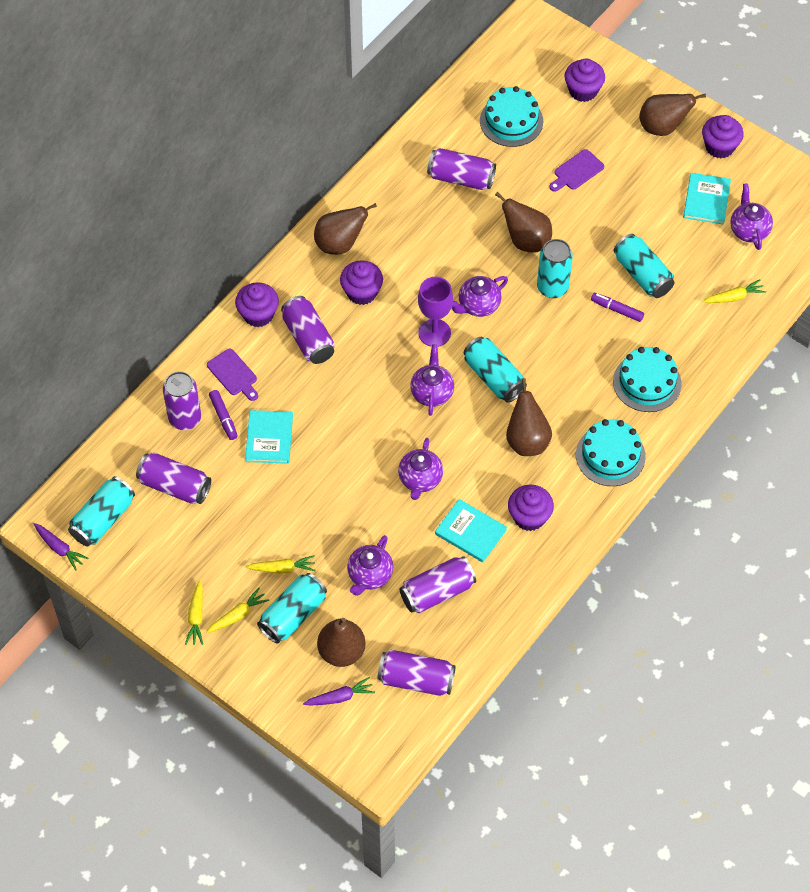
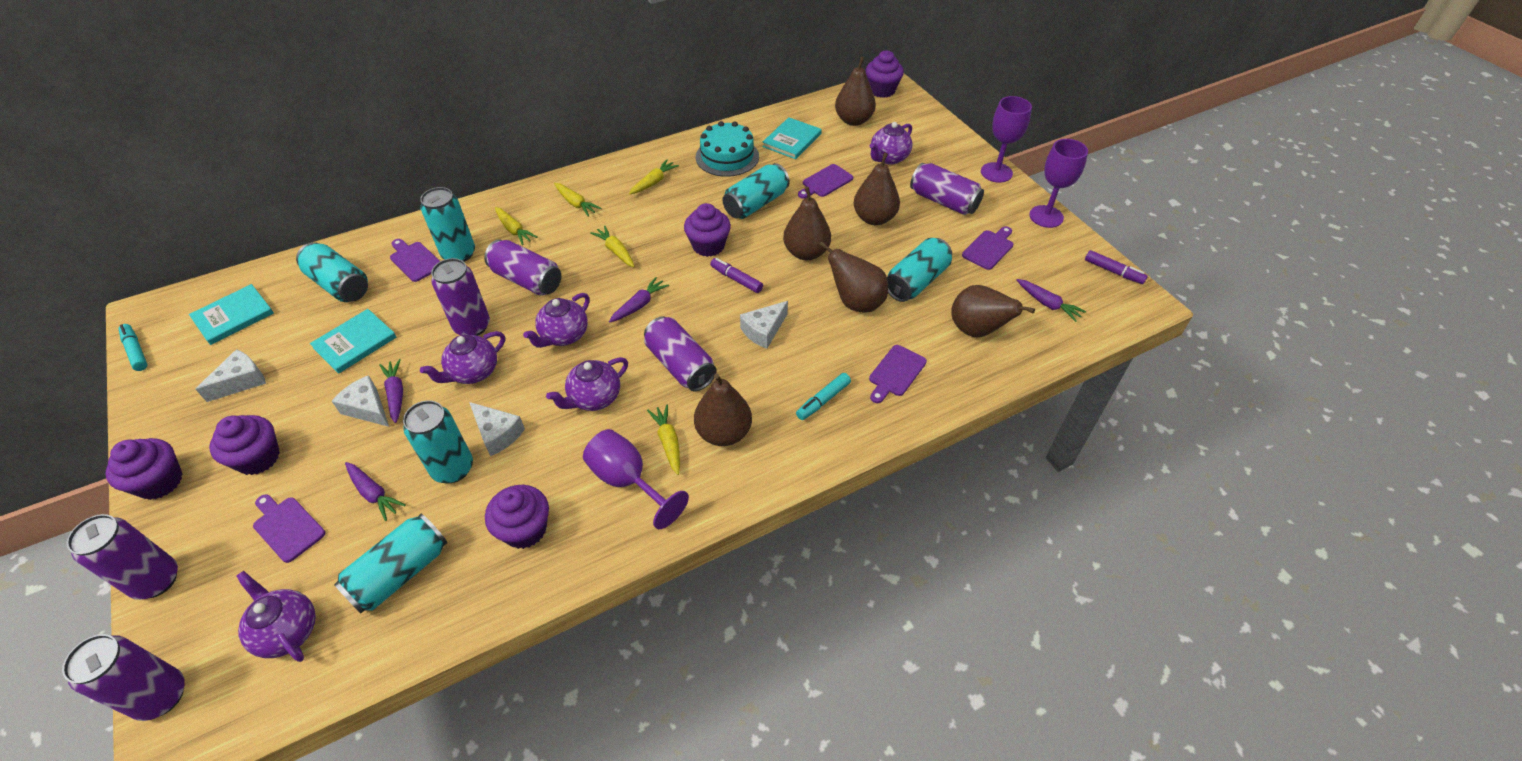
brown pear: 5 -> 6
purple carrot: 2 -> 4
purple cutting board: 2 -> 5
purple goblet: 1 -> 3
turquoise cake: 3 -> 1
turquoise can: 5 -> 6
turquoise marker: 0 -> 2
white cheese: 0 -> 4
yellow carrot: 4 -> 5

